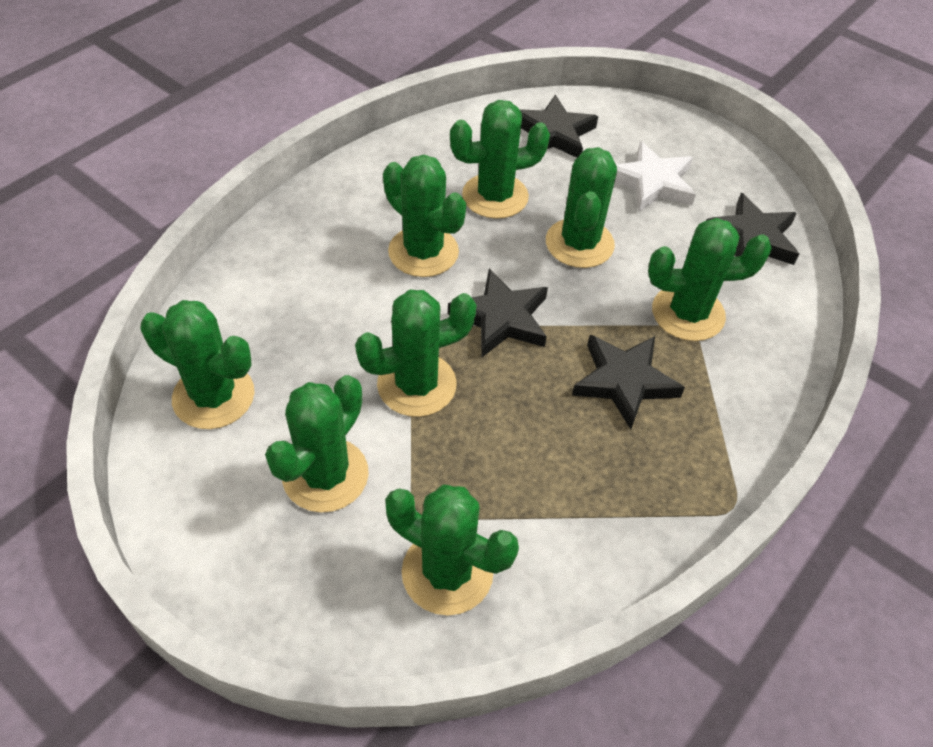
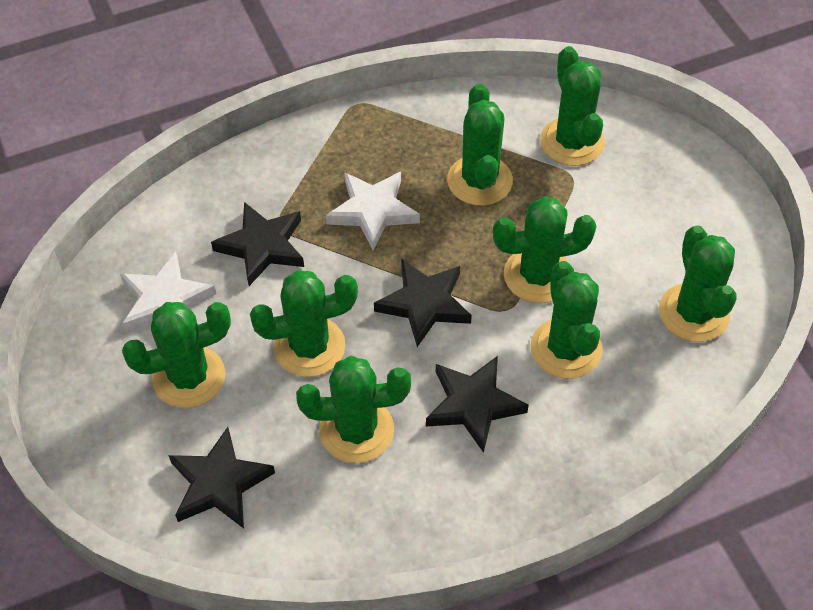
white star: 1 -> 2

